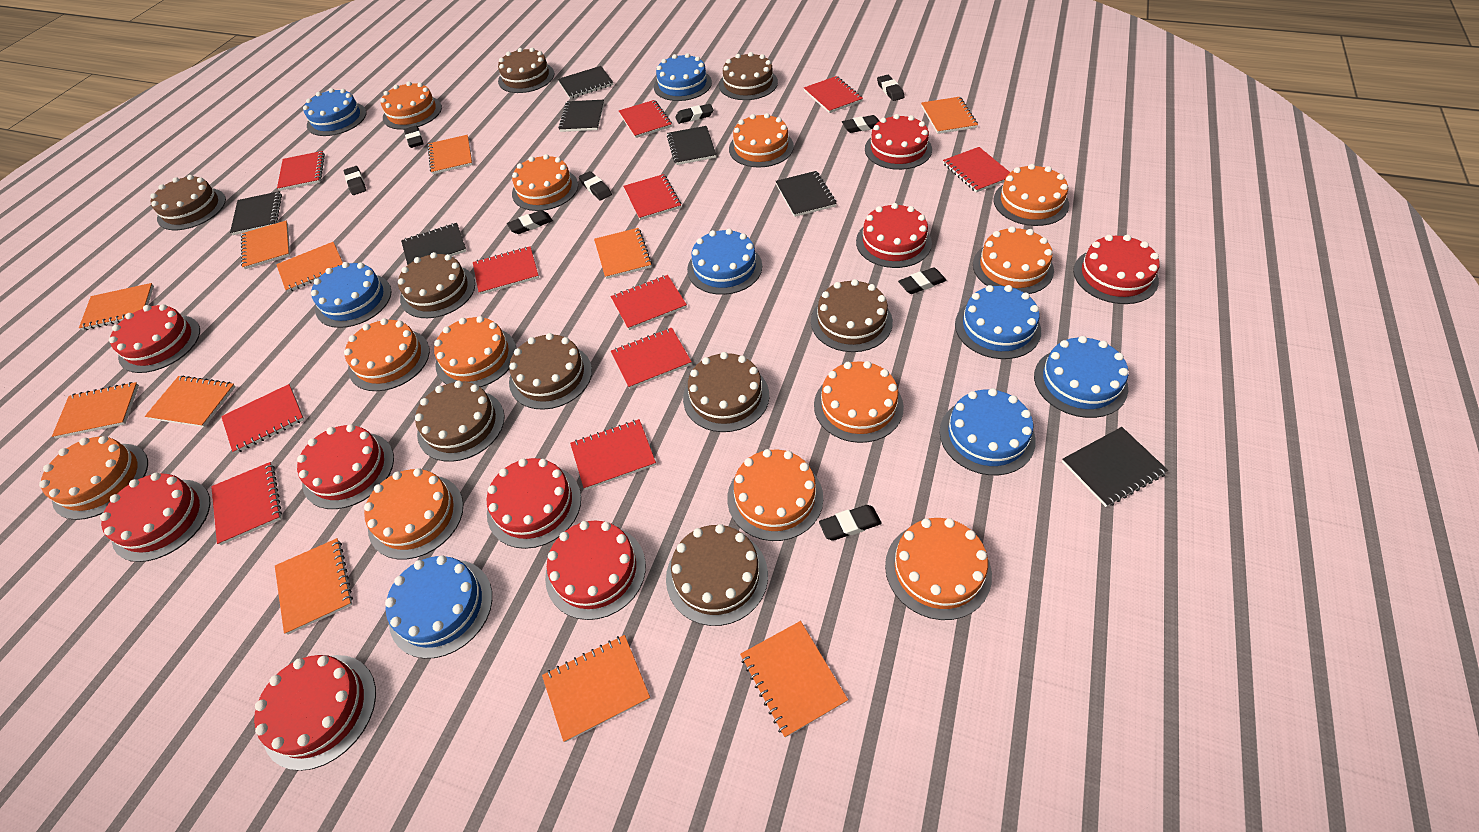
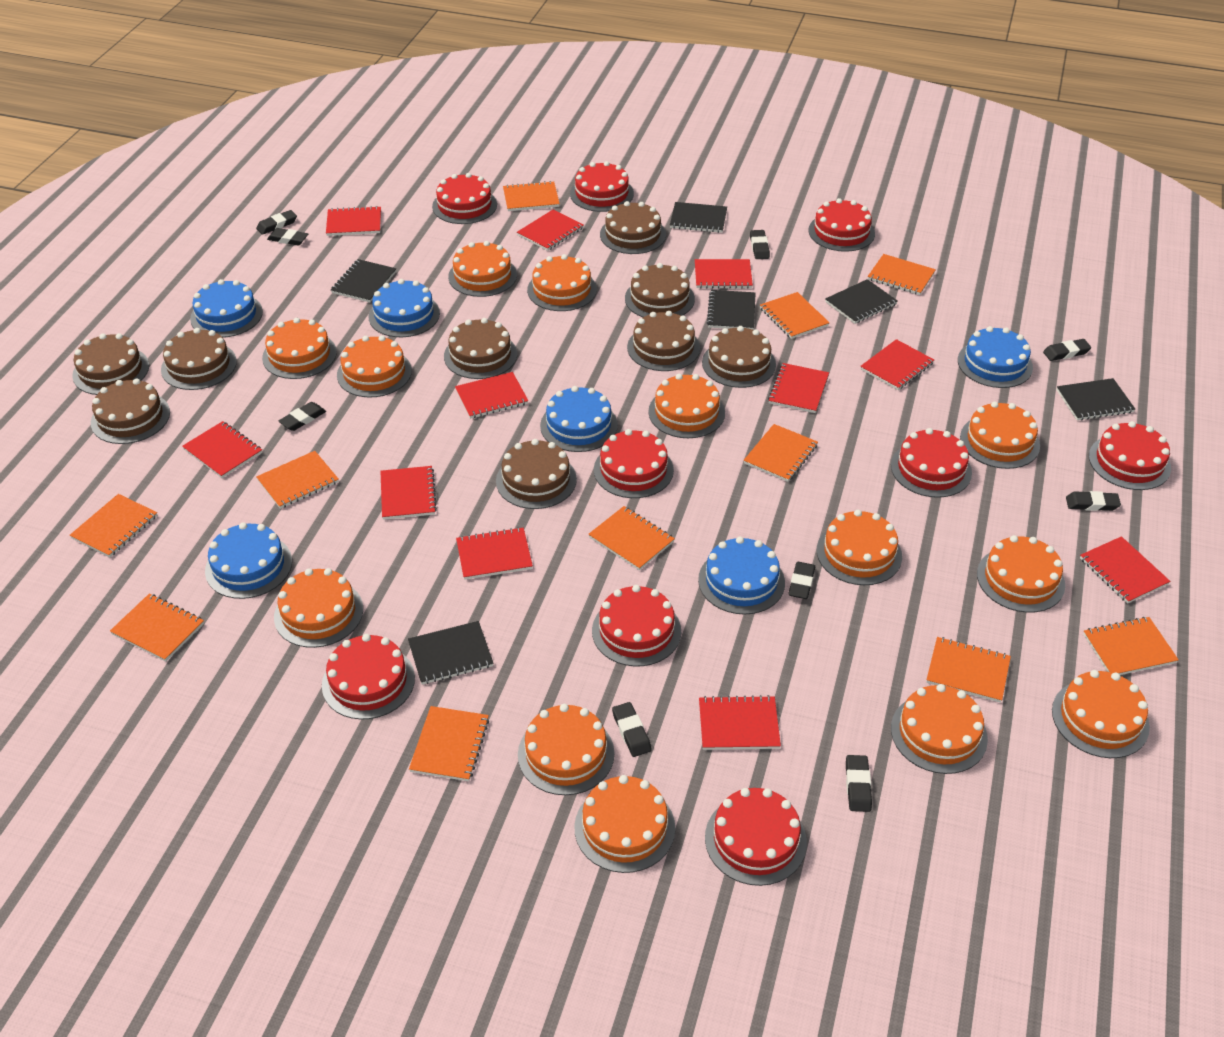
black notebook: 7 -> 6
blue cake: 8 -> 6
orange cake: 12 -> 13

